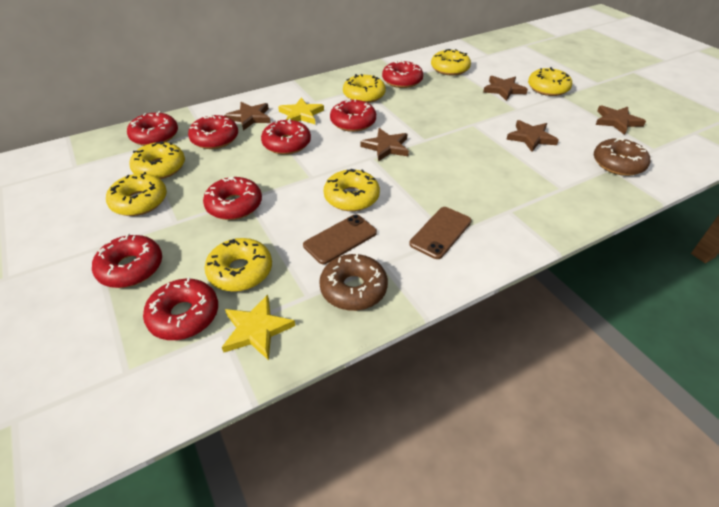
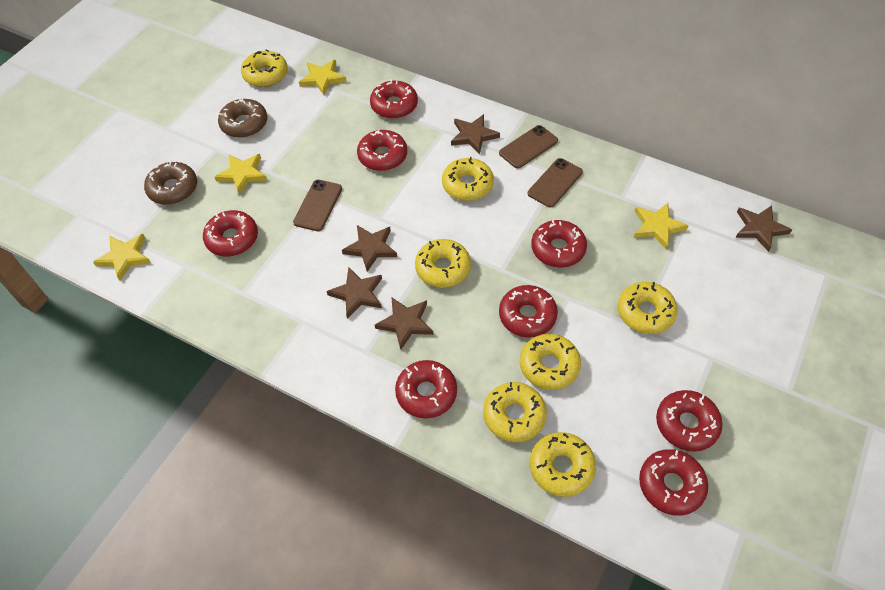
brown phone: 2 -> 3
yellow star: 2 -> 4

